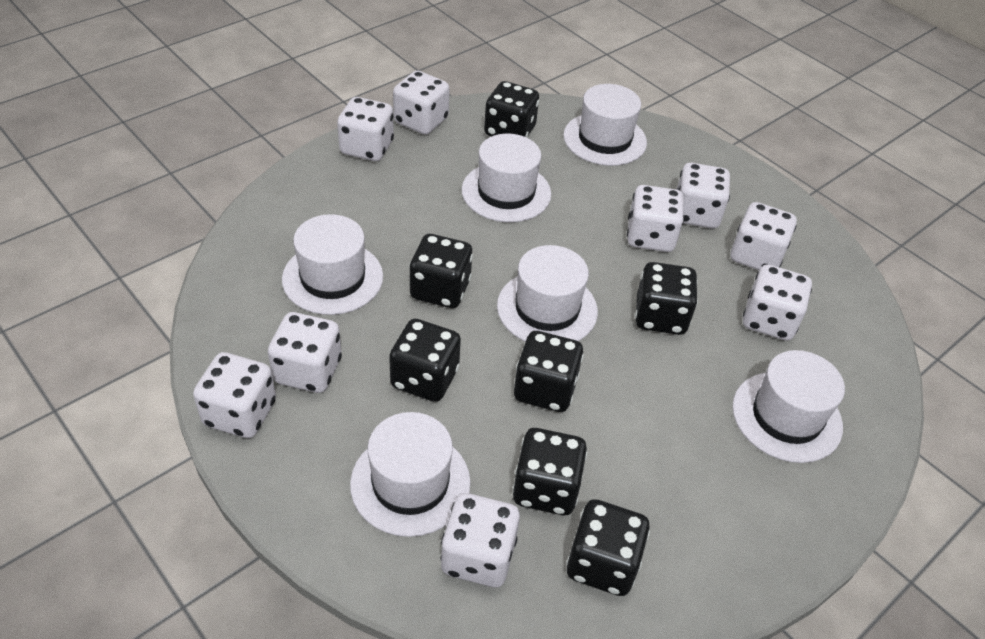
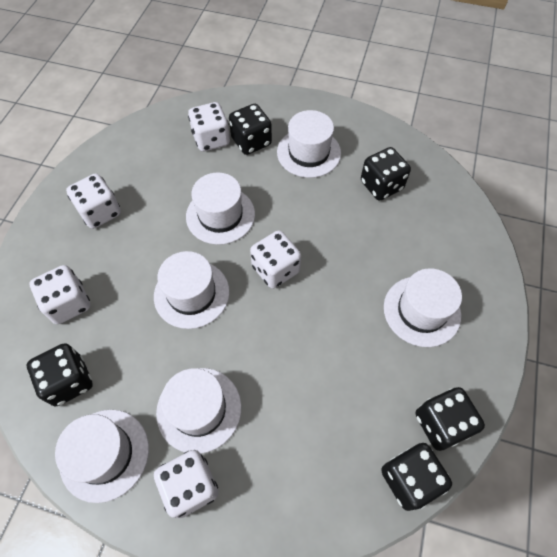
black dice: 7 -> 5
white dice: 9 -> 5

